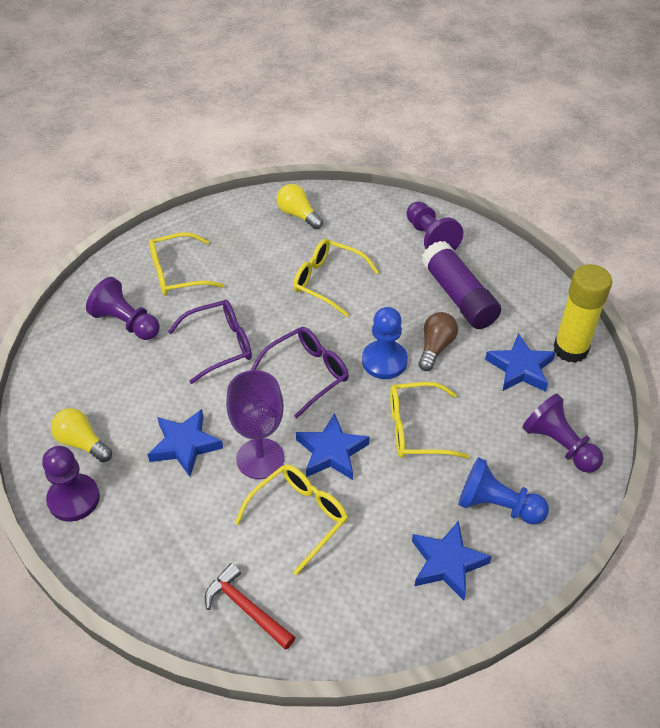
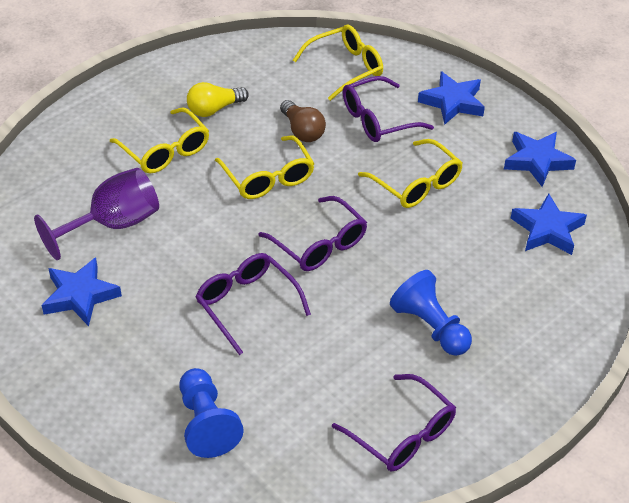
purple glasses: 2 -> 4
purple glue stick: 1 -> 0
purple pawn: 4 -> 0
red hammer: 1 -> 0
yellow glue stick: 1 -> 0
yellow light bulb: 2 -> 1

